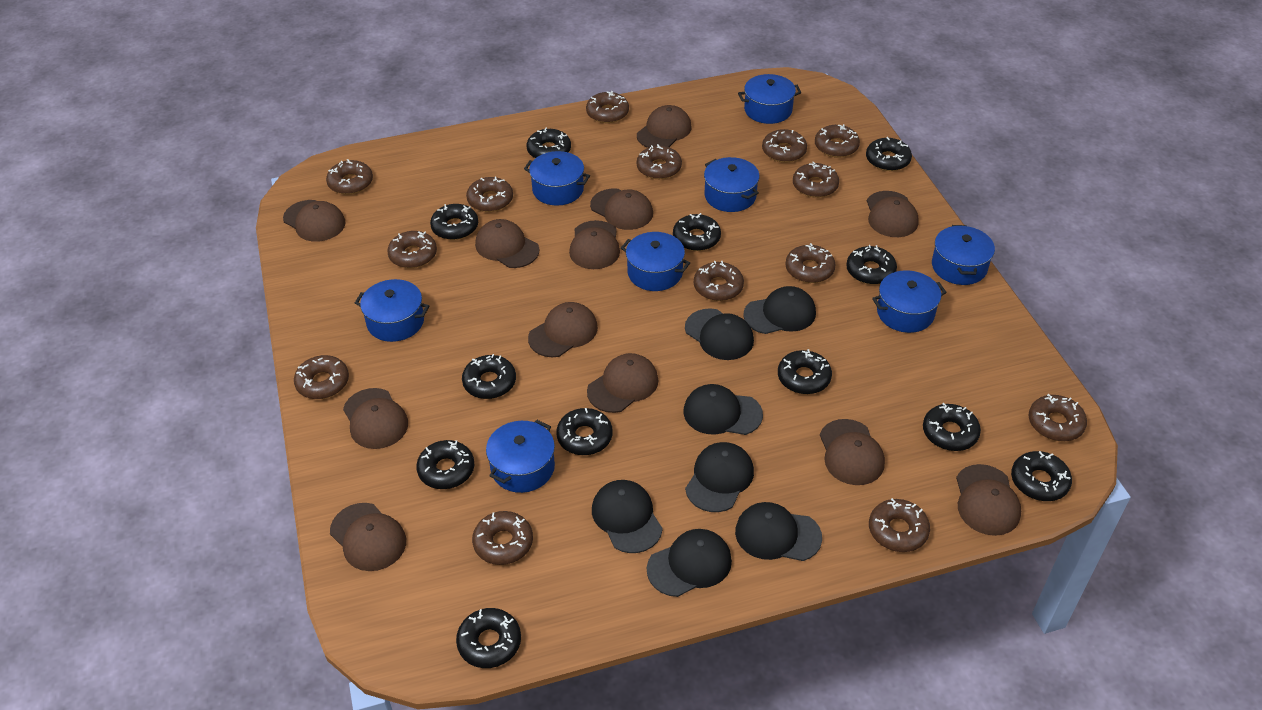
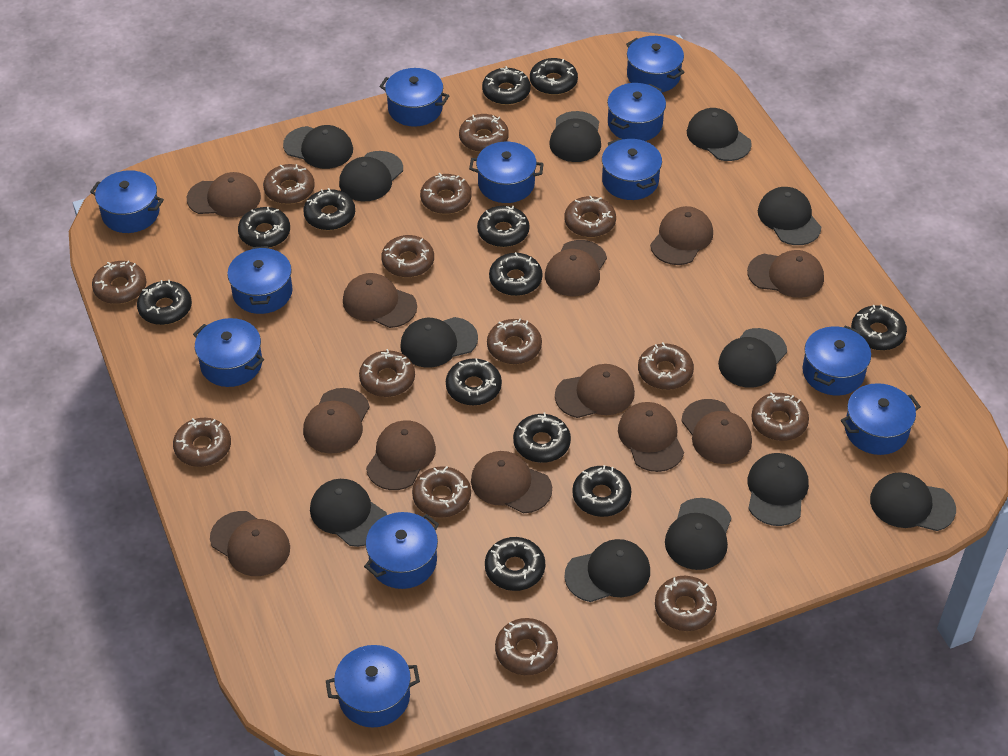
black cap: 7 -> 12
blue pot: 8 -> 12

